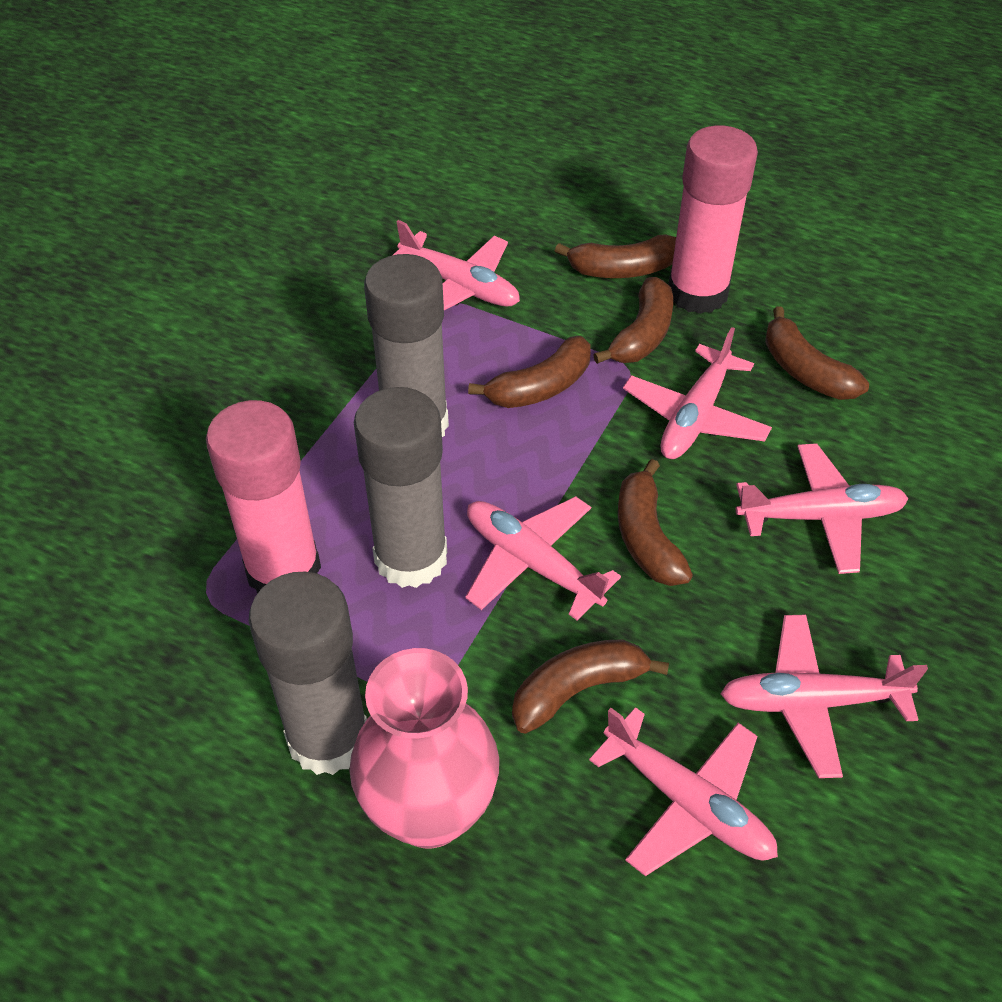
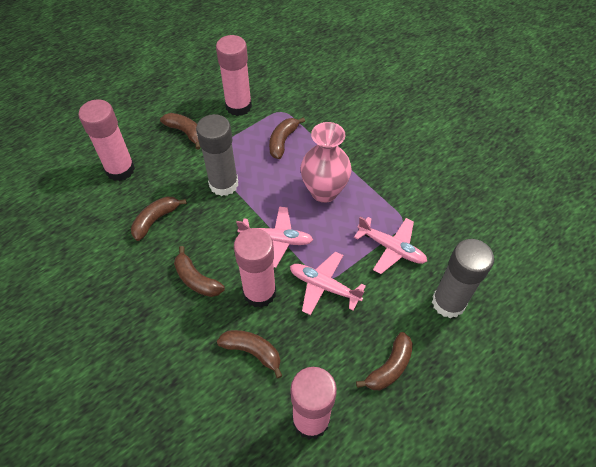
grey glue stick: 3 -> 2
pink glue stick: 2 -> 4
pink plane: 6 -> 3

